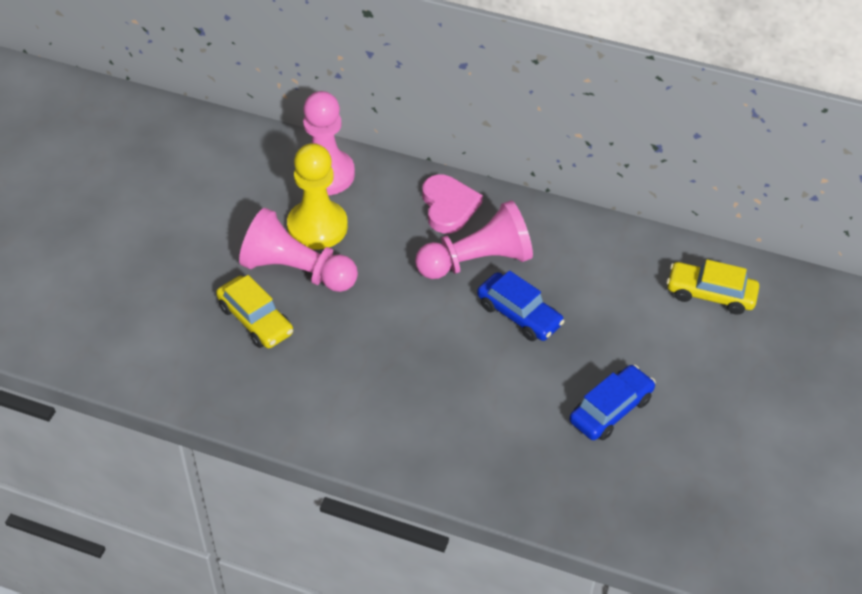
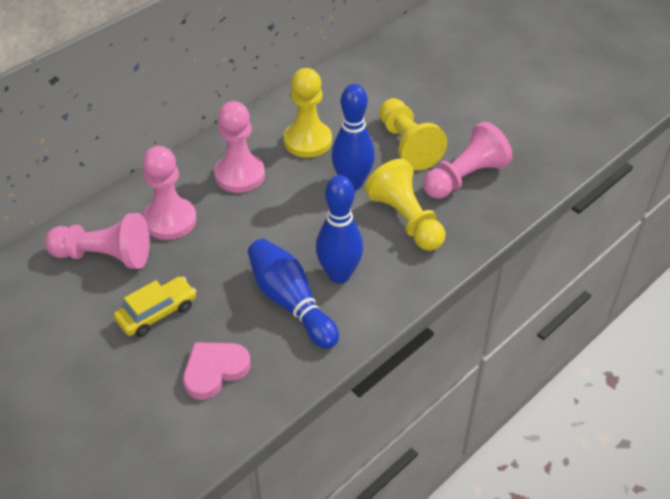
blue bowling pin: 0 -> 3
blue car: 2 -> 0
pink pawn: 3 -> 4
yellow car: 2 -> 1
yellow pawn: 1 -> 3

